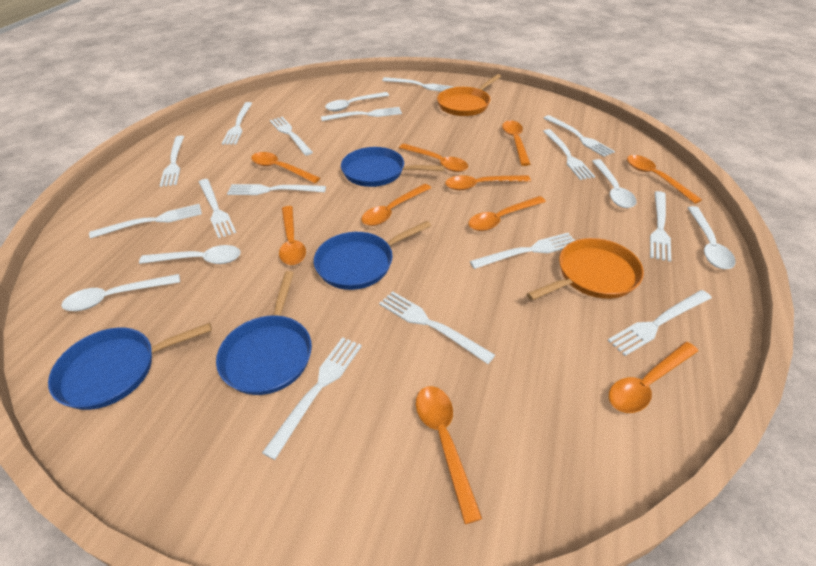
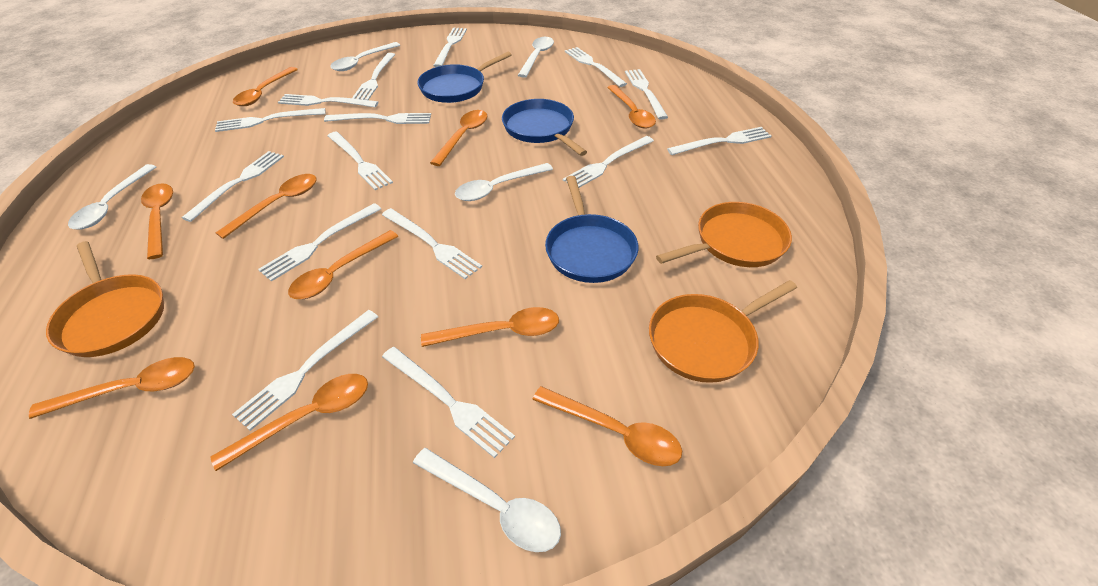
blue pan: 4 -> 3
orange pan: 2 -> 3

